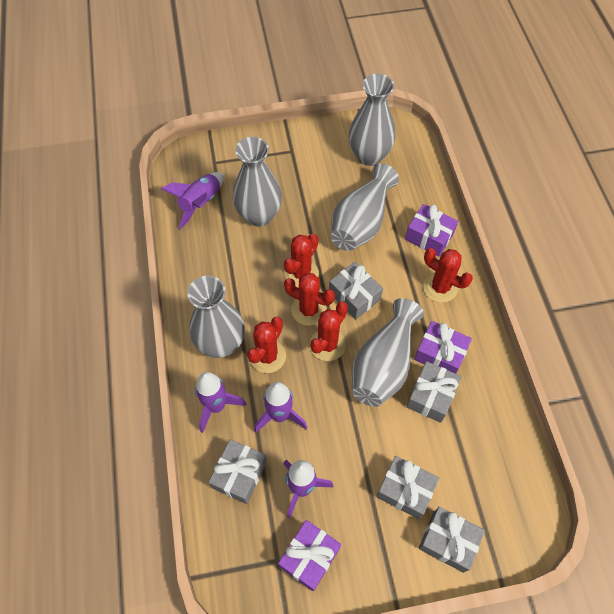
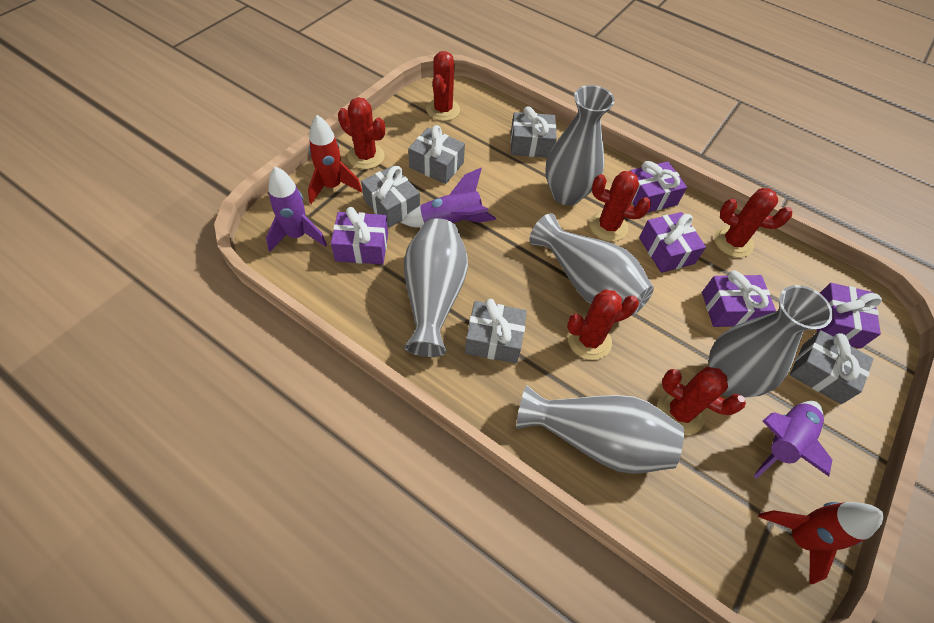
purple gift: 3 -> 5
purple rocket: 4 -> 3
red cactus: 5 -> 6
red rocket: 0 -> 2

